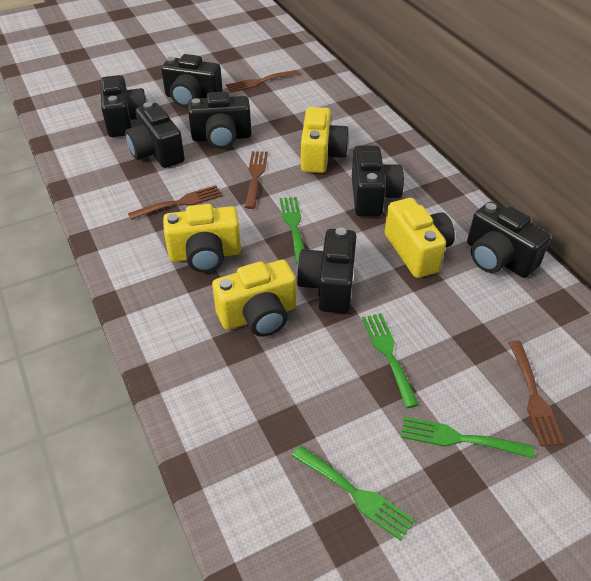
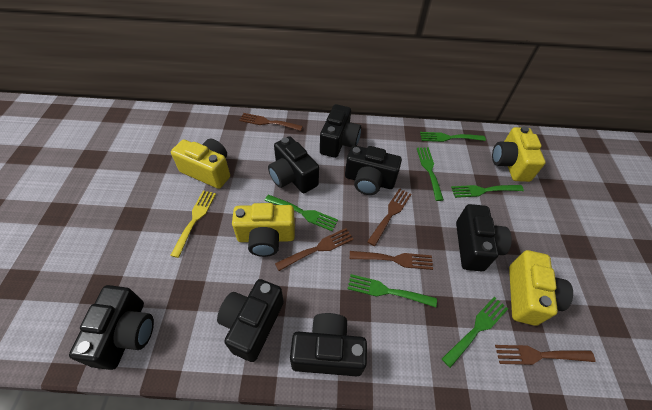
brown fork: 4 -> 5
green fork: 4 -> 6
yellow fork: 0 -> 1

